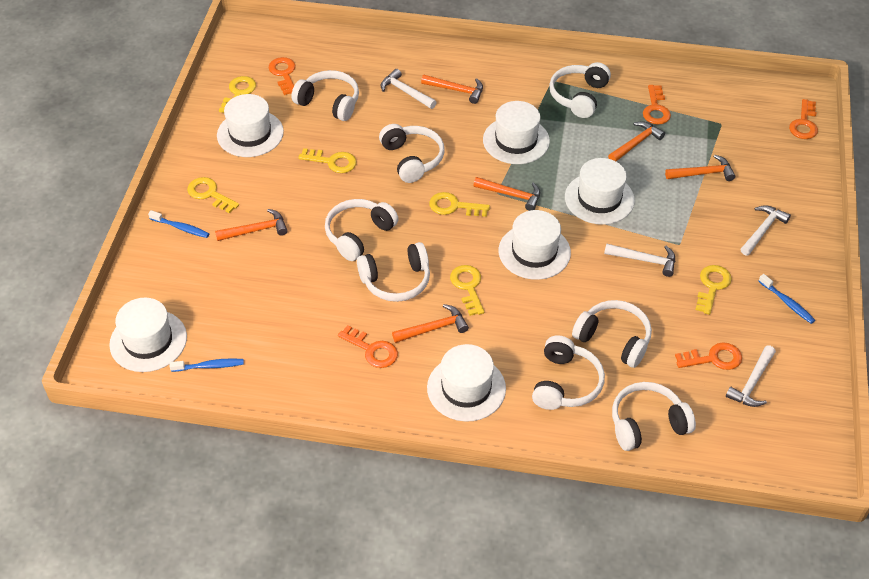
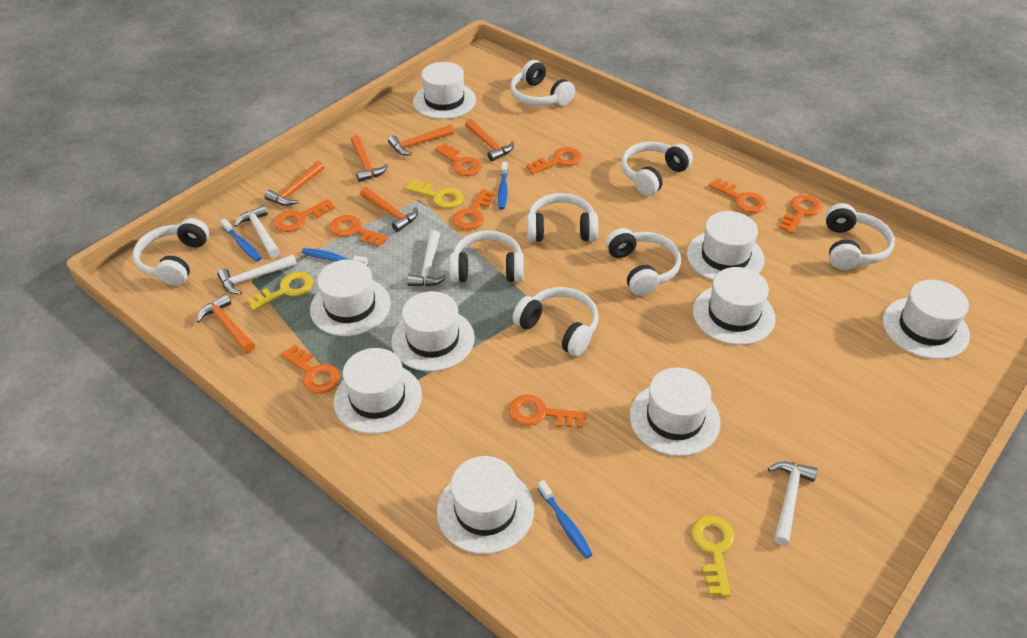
blue toothbrush: 3 -> 4
orange key: 5 -> 9
white hat: 6 -> 9
yellow key: 6 -> 3

